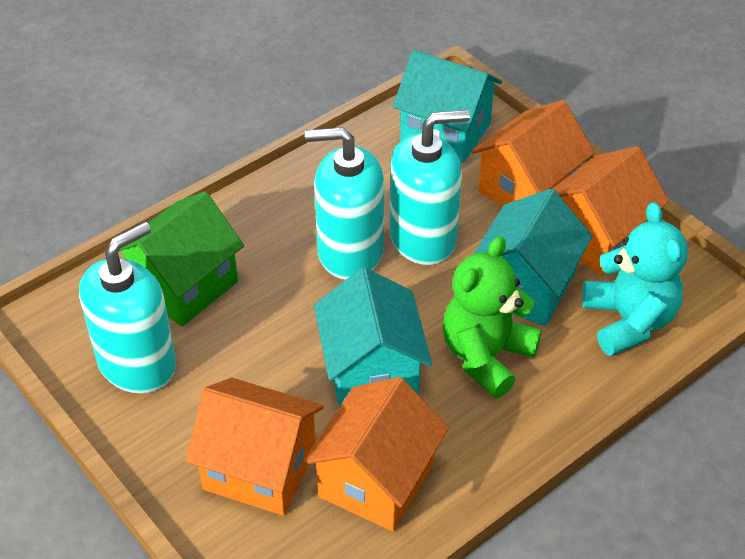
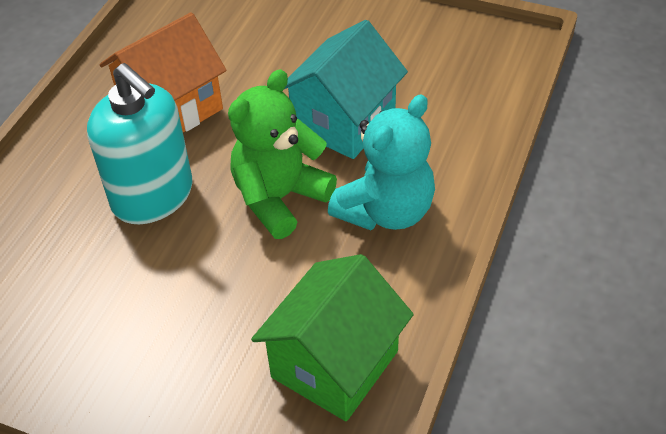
orange house: 4 -> 1
turquoise house: 3 -> 1
turquoise soap dispenser: 3 -> 1

